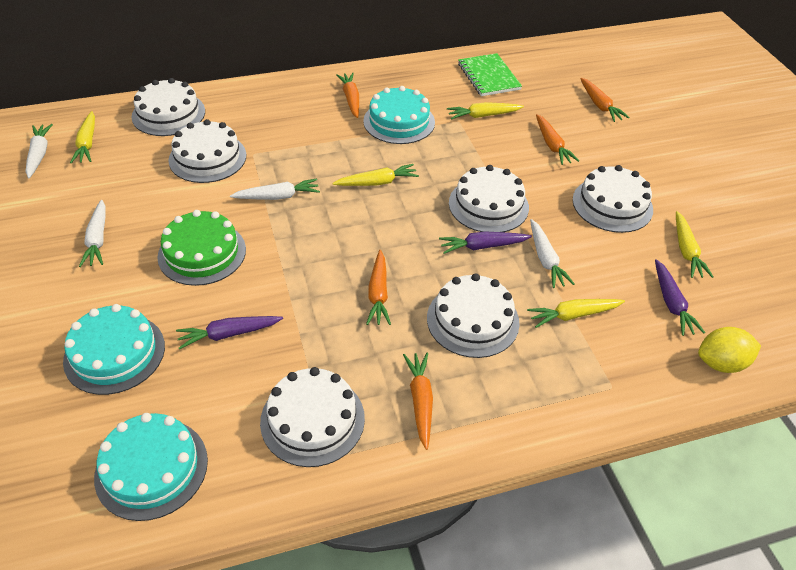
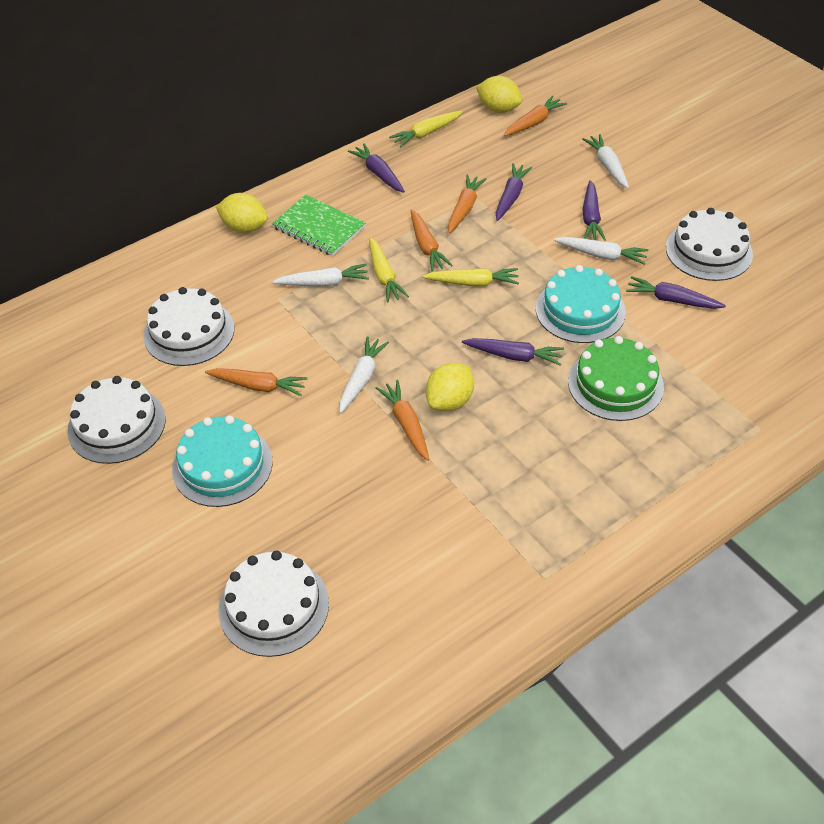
purple carrot: 3 -> 5
turquoise cake: 3 -> 2
white cake: 6 -> 4
yellow carrot: 5 -> 3
yellow lemon: 1 -> 3

